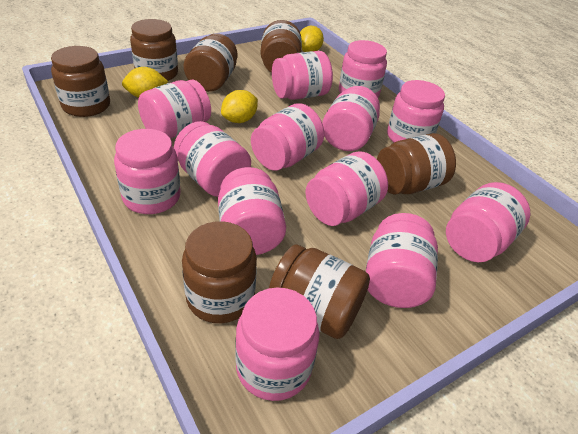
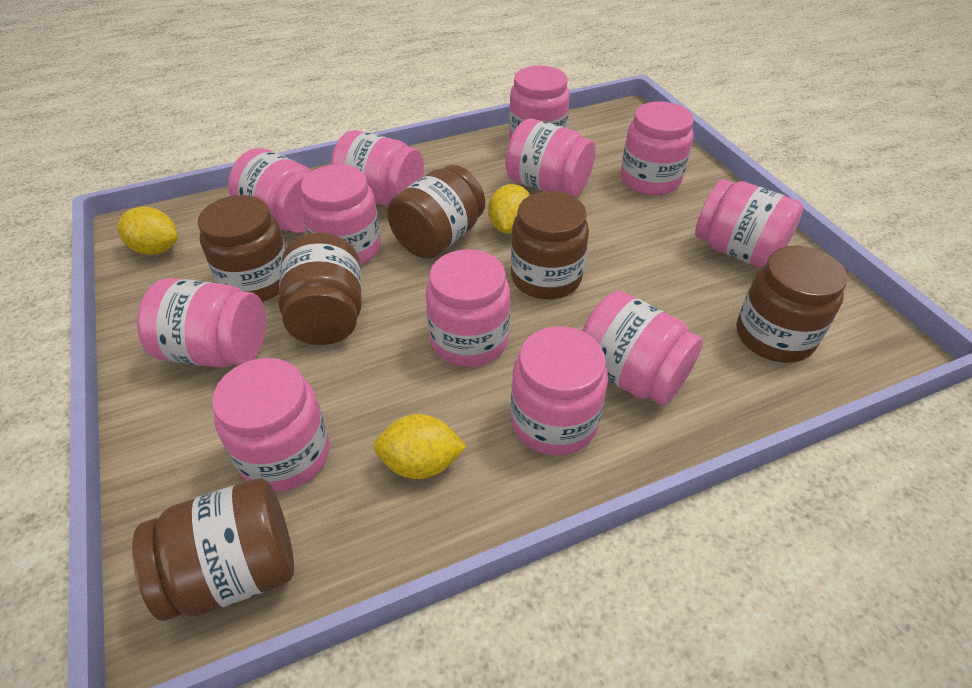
brown jar: 7 -> 6
pink jar: 13 -> 12

